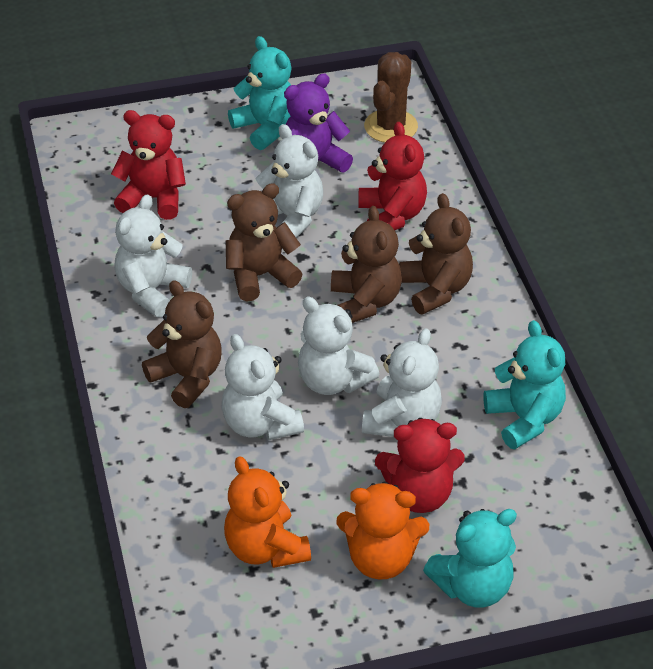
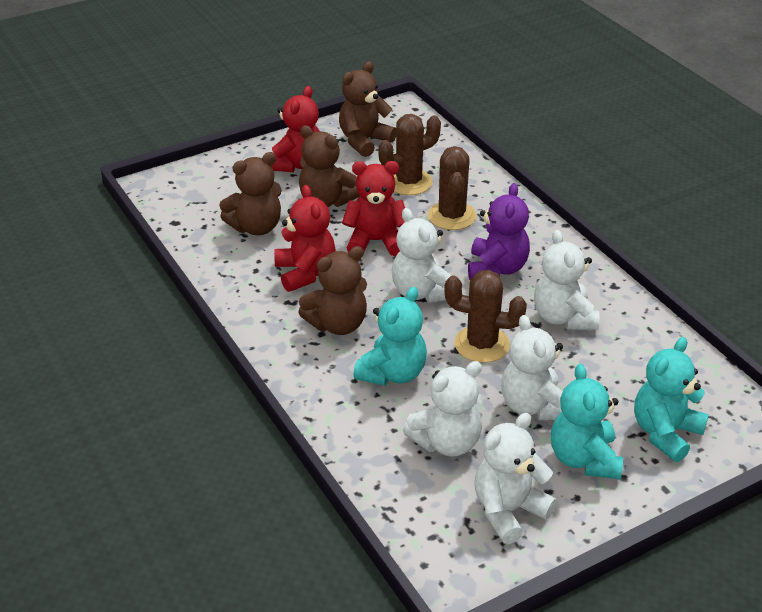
brown cactus: 1 -> 3
orange teddy bear: 2 -> 0

